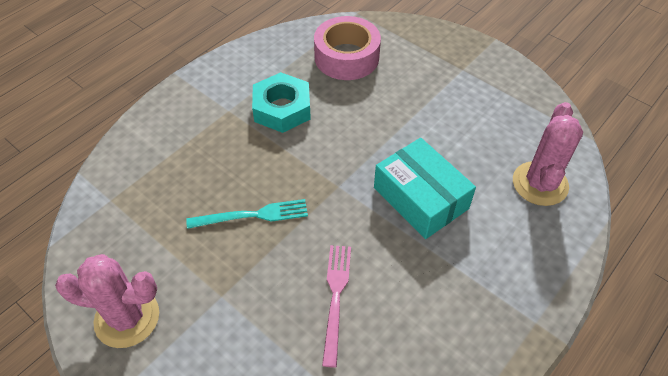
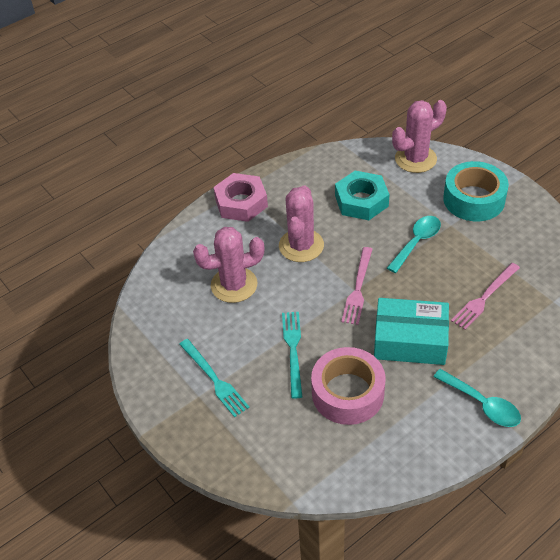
pink cactus: 2 -> 3
pink fork: 1 -> 2
pink nut: 0 -> 1
turquoise fork: 1 -> 2
turquoise spoon: 0 -> 2
turquoise tape: 0 -> 1

